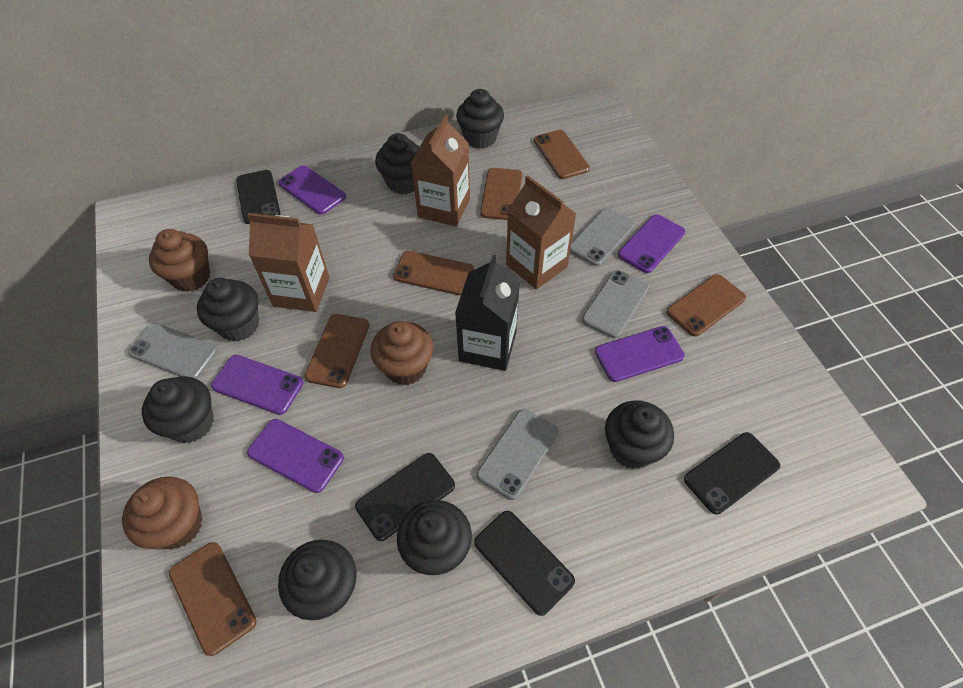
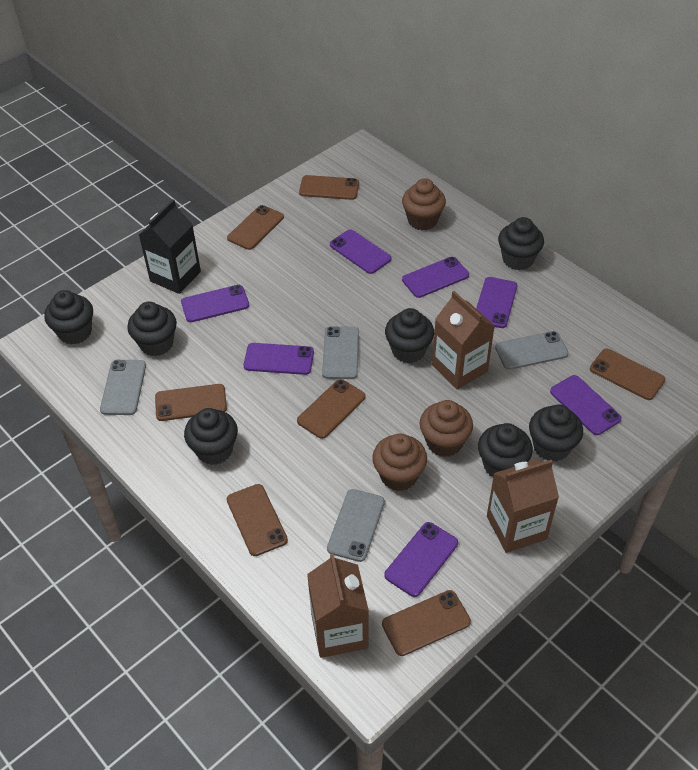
black phone: 4 -> 0
brown phone: 6 -> 7
purple phone: 5 -> 7

